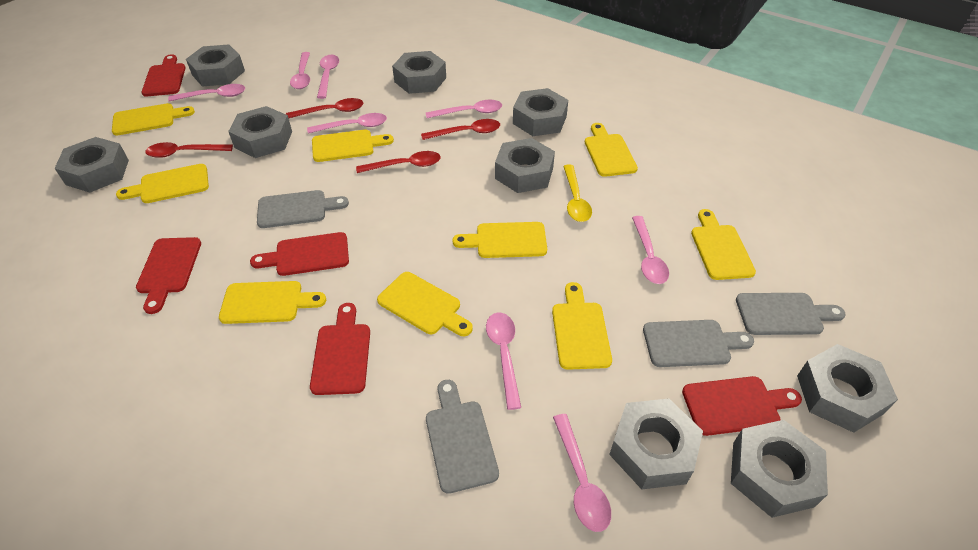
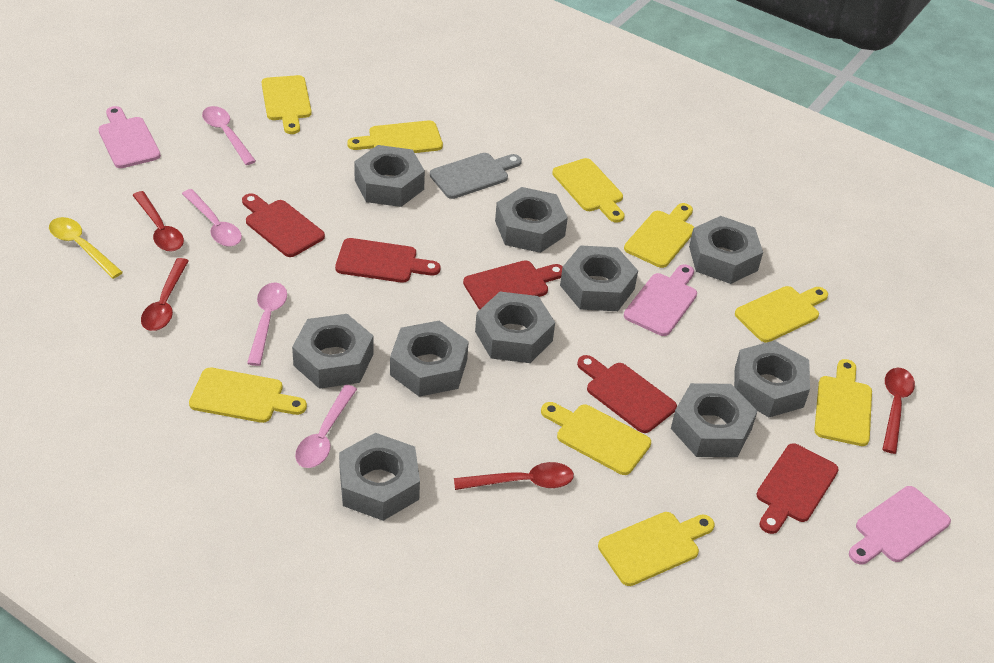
grey cutting board: 4 -> 1
grey nut: 9 -> 10
pink cutting board: 0 -> 3
pink spoon: 8 -> 4

